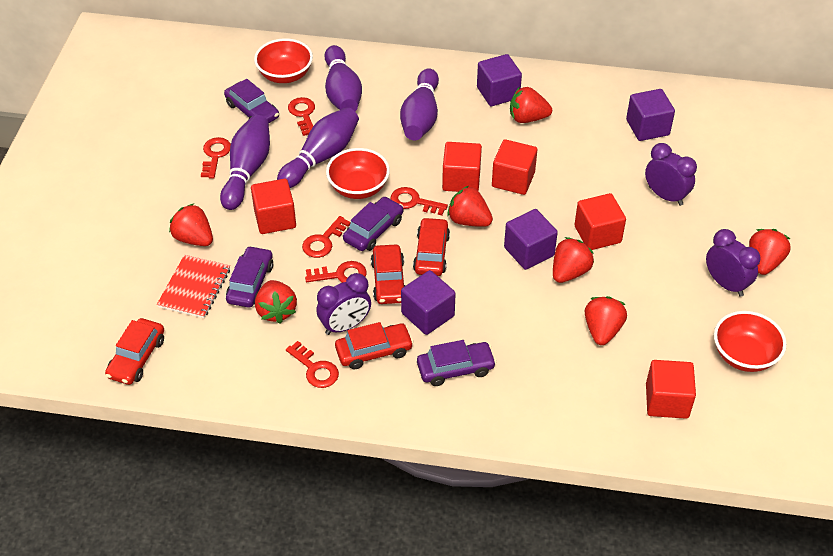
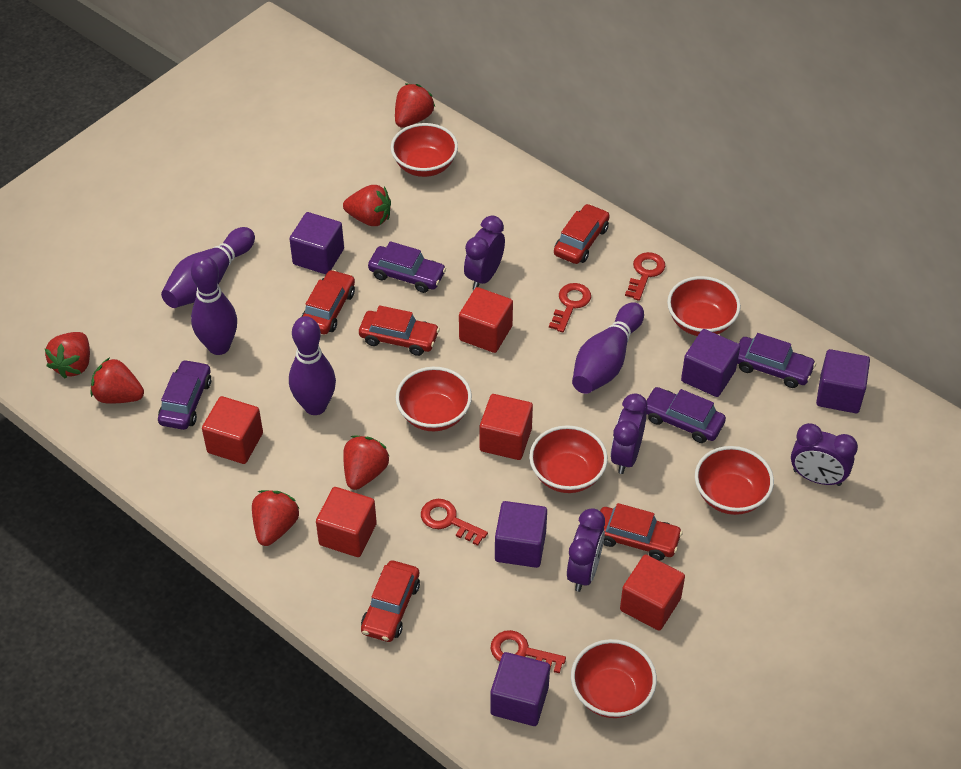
purple clock: 3 -> 4
purple cube: 4 -> 5
red bowl: 3 -> 6
red car: 4 -> 5
red key: 6 -> 4
red notebook: 1 -> 0
red strawberry: 7 -> 6

